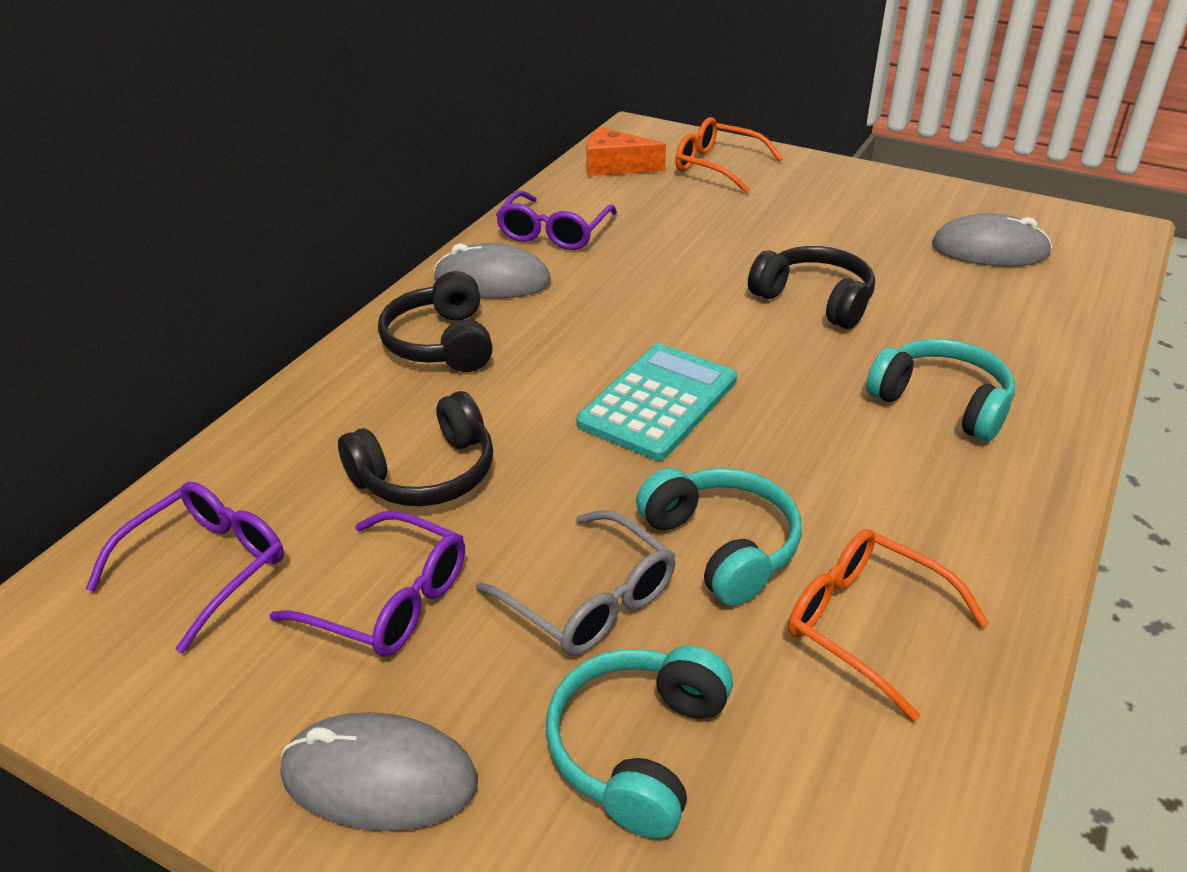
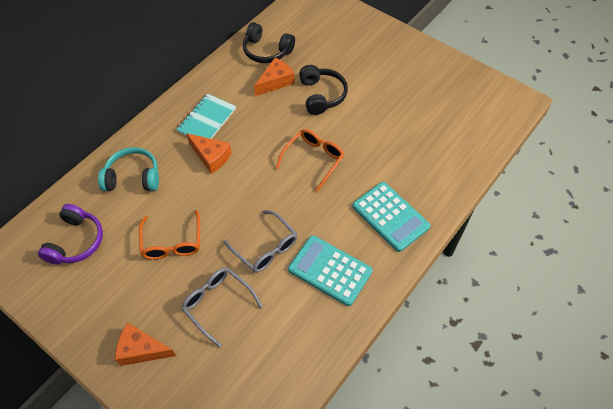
black headphones: 3 -> 2
grey glasses: 1 -> 2
grey mouse: 3 -> 0
orange cheese: 1 -> 3
purple glasses: 3 -> 0
purple headphones: 0 -> 1
turquoise calculator: 1 -> 2
turquoise headphones: 3 -> 1
turquoise notebook: 0 -> 1

